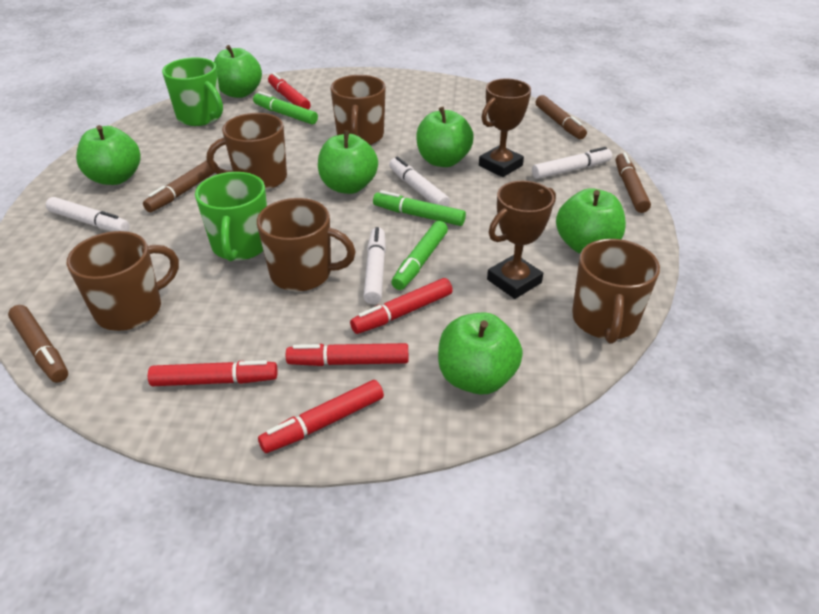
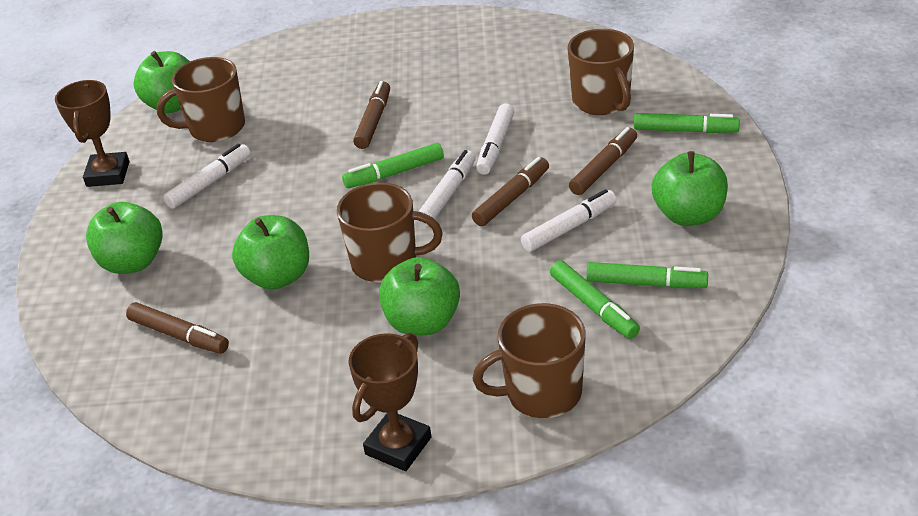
brown mug: 5 -> 4
green apple: 6 -> 5
green marker: 3 -> 4
green mug: 2 -> 0
red marker: 5 -> 0

